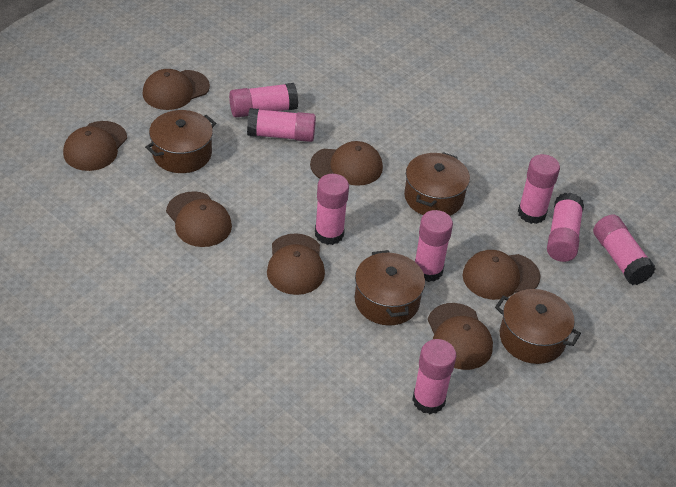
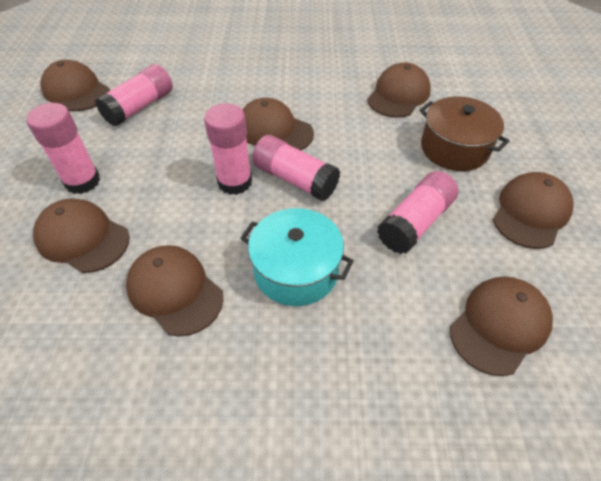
brown pot: 4 -> 1
pink glue stick: 8 -> 5
turquoise pot: 0 -> 1

